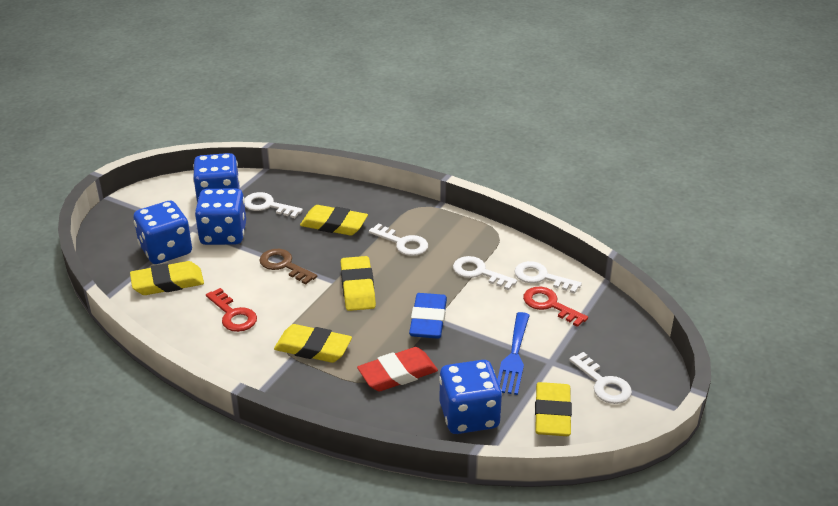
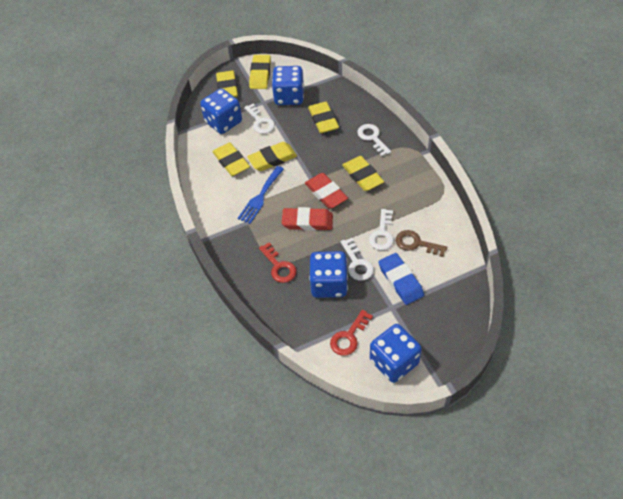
red eraser: 1 -> 2
white key: 5 -> 4
yellow eraser: 5 -> 6

